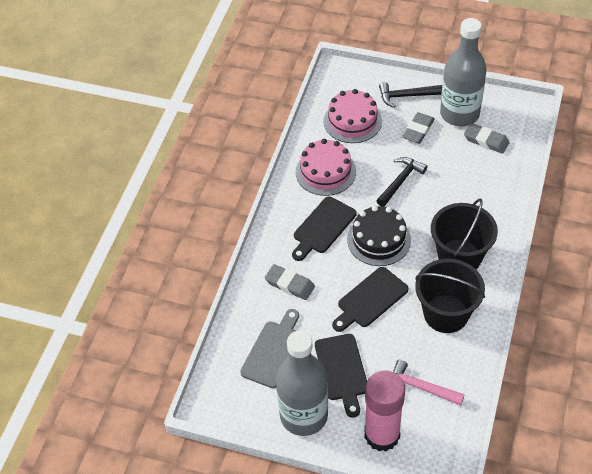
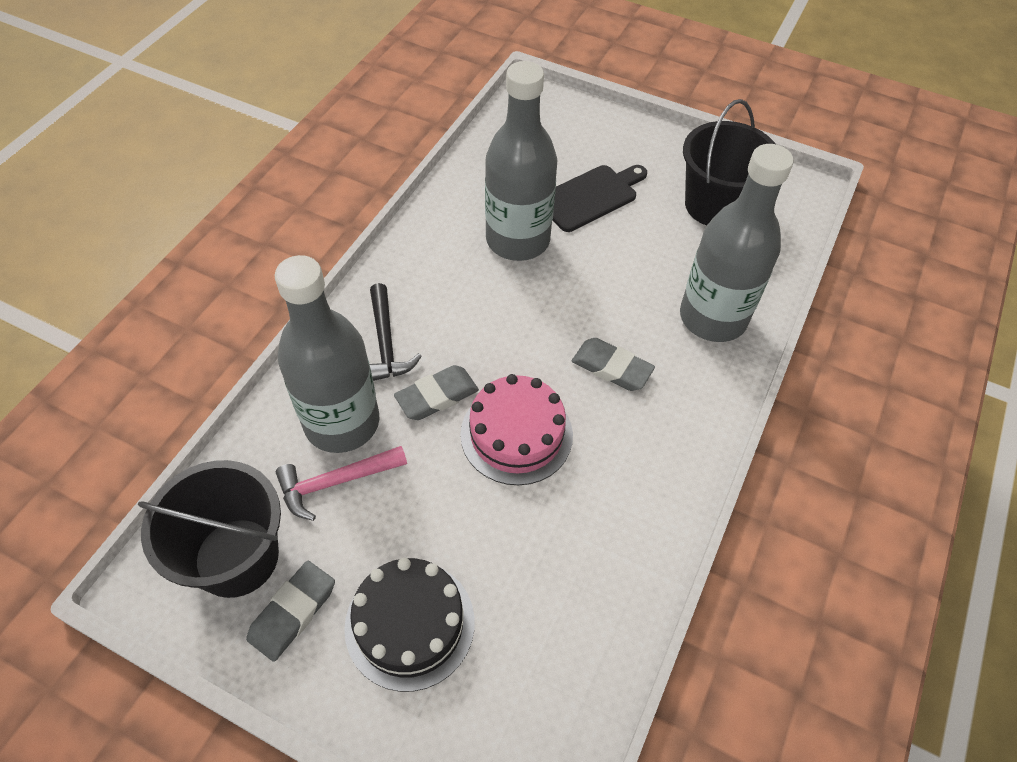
black cutting board: 3 -> 1
black hammer: 2 -> 1
grey bottle: 2 -> 3
grey cutting board: 1 -> 0
pink cake: 2 -> 1
pink glue stick: 1 -> 0

